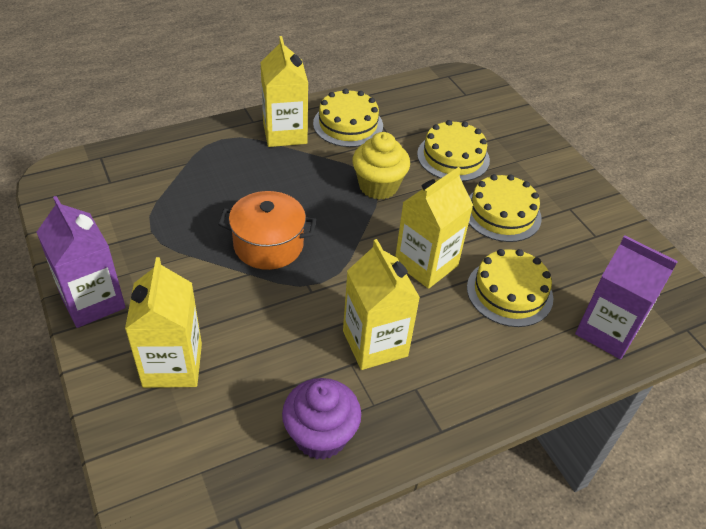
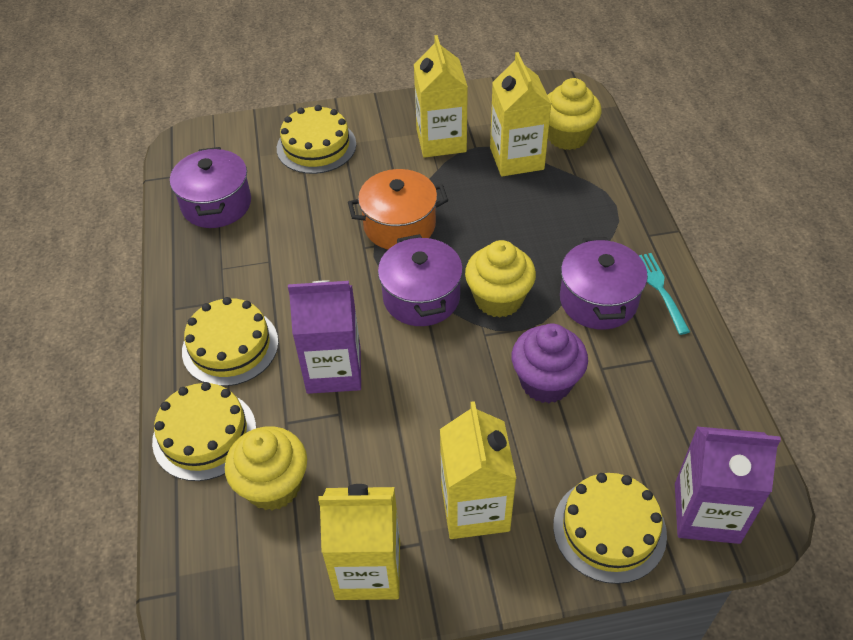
purple pot: 0 -> 3
turquoise fork: 0 -> 1
yellow cupcake: 1 -> 3

